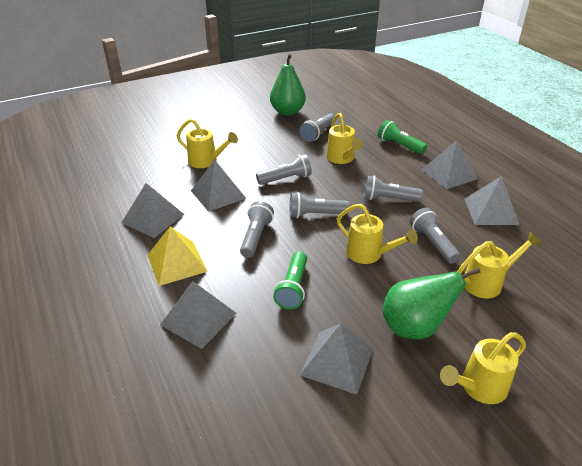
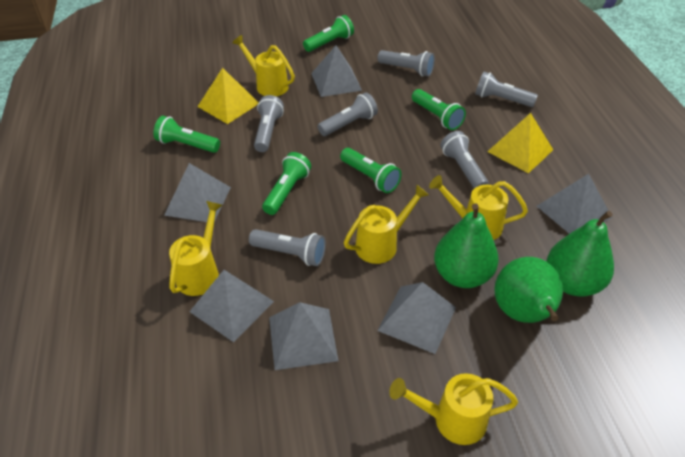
green flashlight: 2 -> 5
green pear: 2 -> 3
yellow pyramid: 1 -> 2

